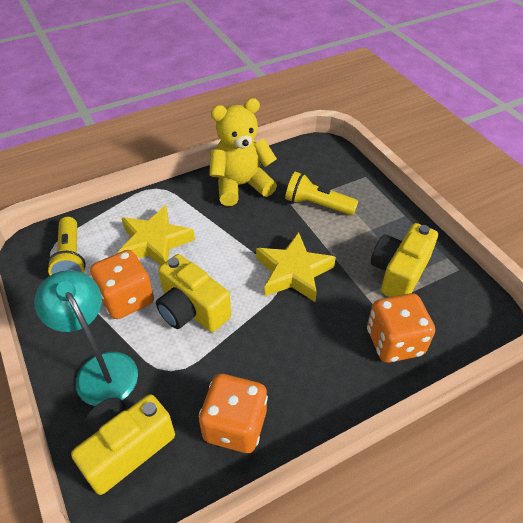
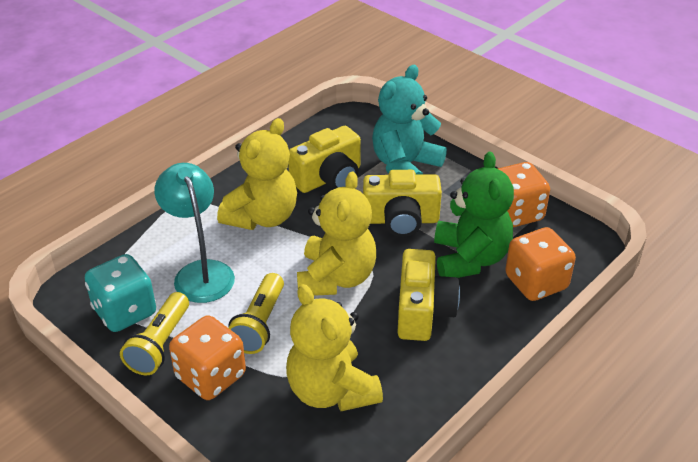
green teddy bear: 0 -> 1
turquoise dice: 0 -> 1
turquoise teddy bear: 0 -> 1
yellow star: 2 -> 0
yellow teddy bear: 1 -> 3

